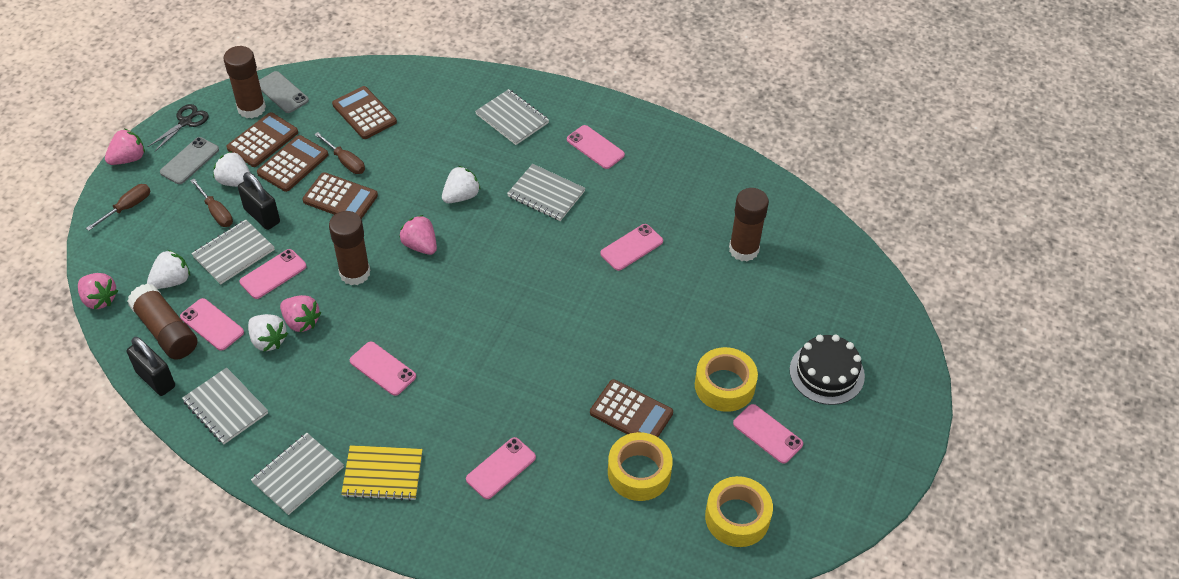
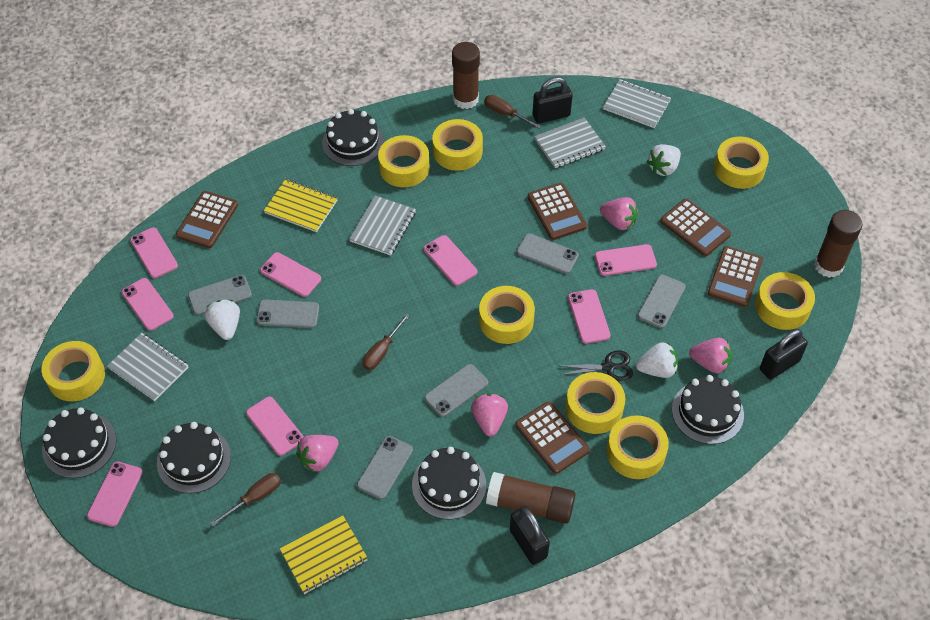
black cake: 1 -> 5
black padlock: 2 -> 3
brown glue stick: 4 -> 3
grey notebook: 5 -> 4
grey phone: 2 -> 6
pink phone: 7 -> 8
white strawberry: 4 -> 3
yellow notebook: 1 -> 2
yellow tape: 3 -> 8

